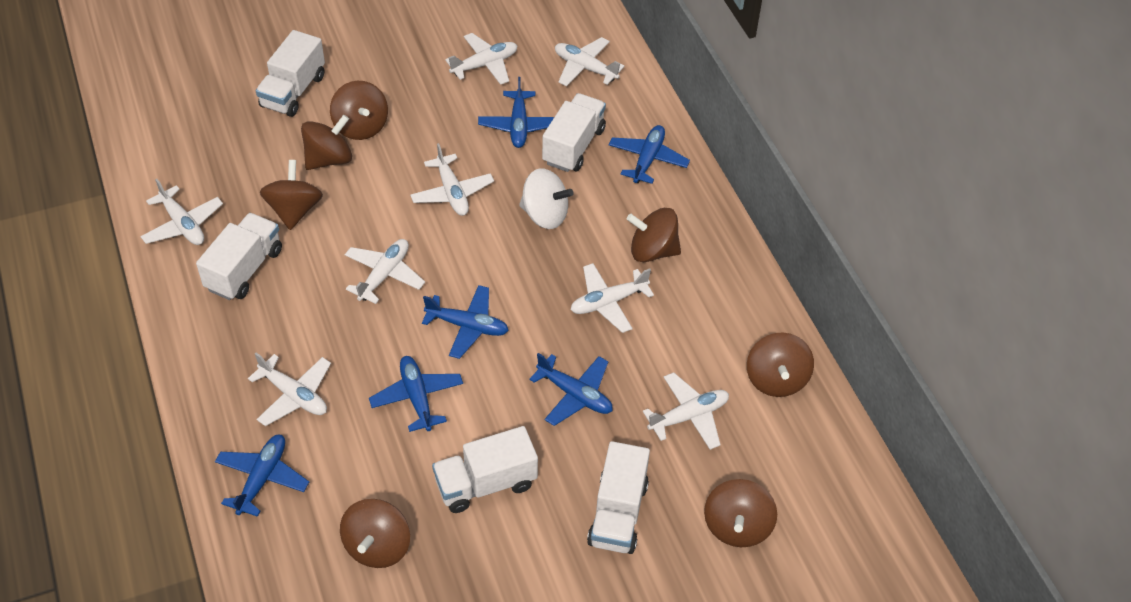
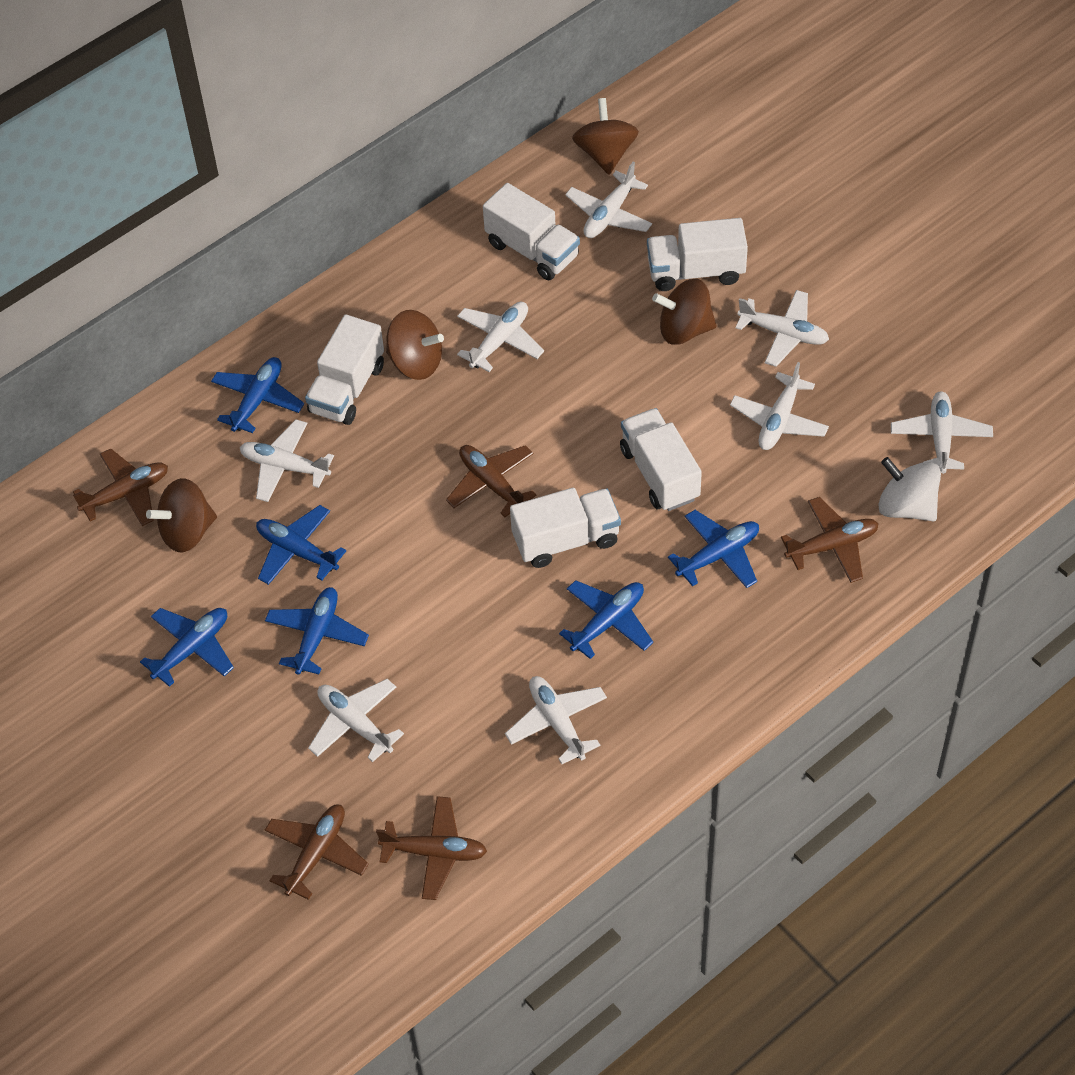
brown plane: 0 -> 5
brown spinning top: 7 -> 4

